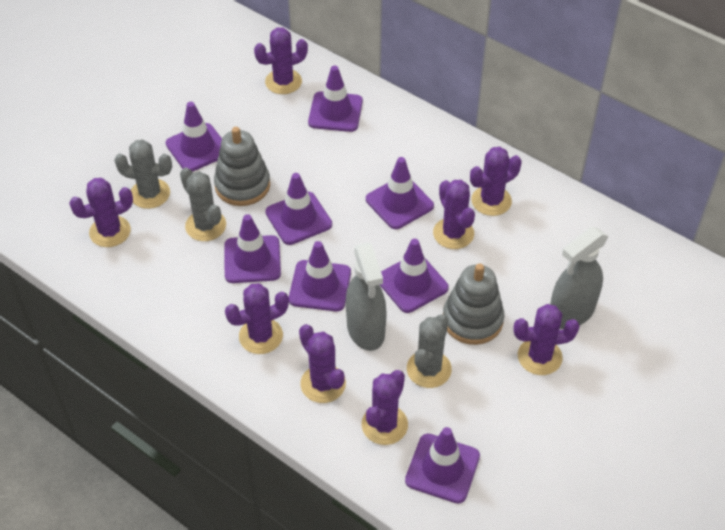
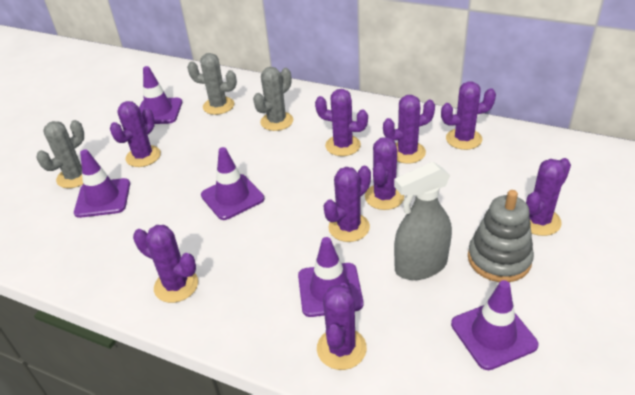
grey spray bottle: 2 -> 1
grey stacking toy: 2 -> 1
purple cactus: 8 -> 9
purple traffic cone: 8 -> 5

